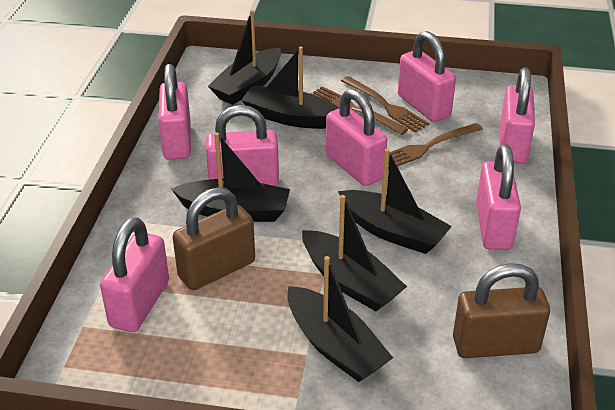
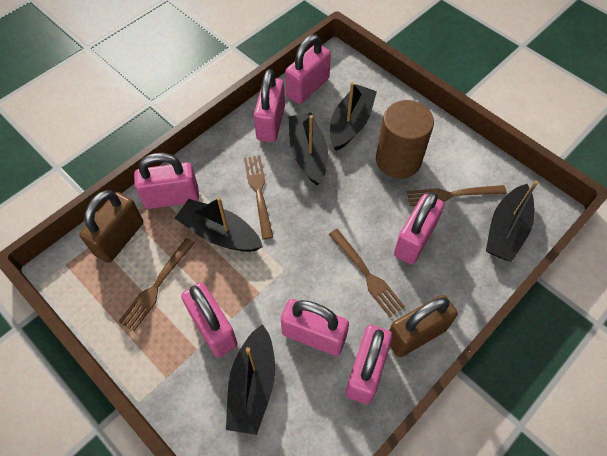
black boat: 6 -> 5
brown cylinder: 0 -> 1
brown fork: 3 -> 4

